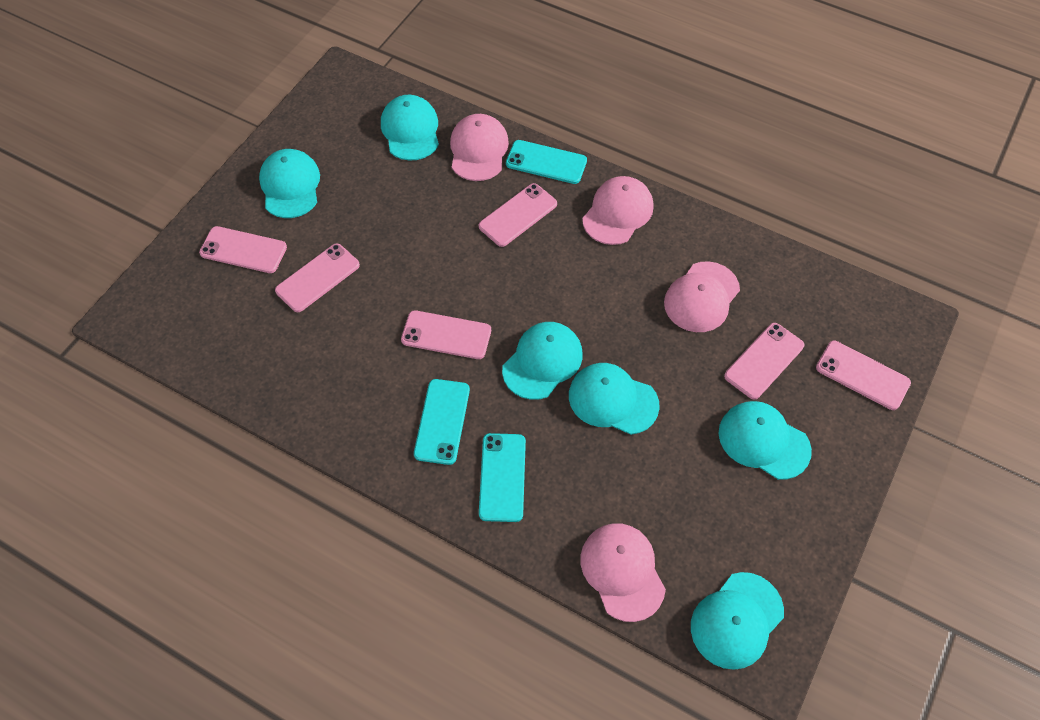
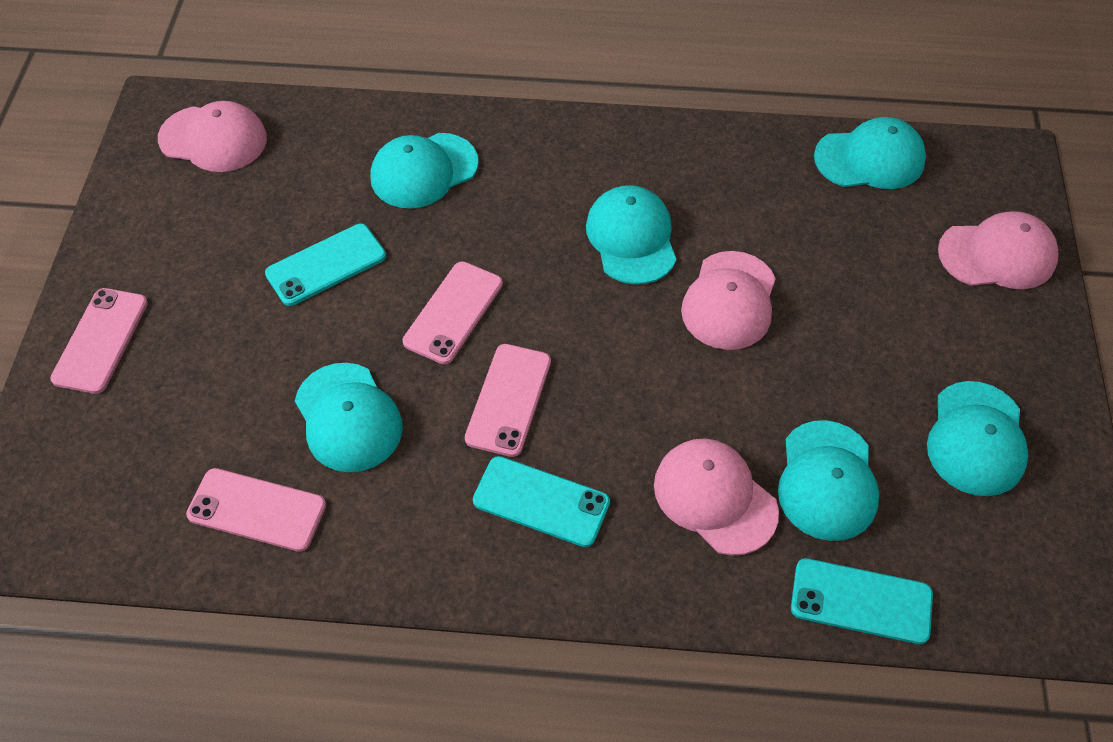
pink phone: 6 -> 4

